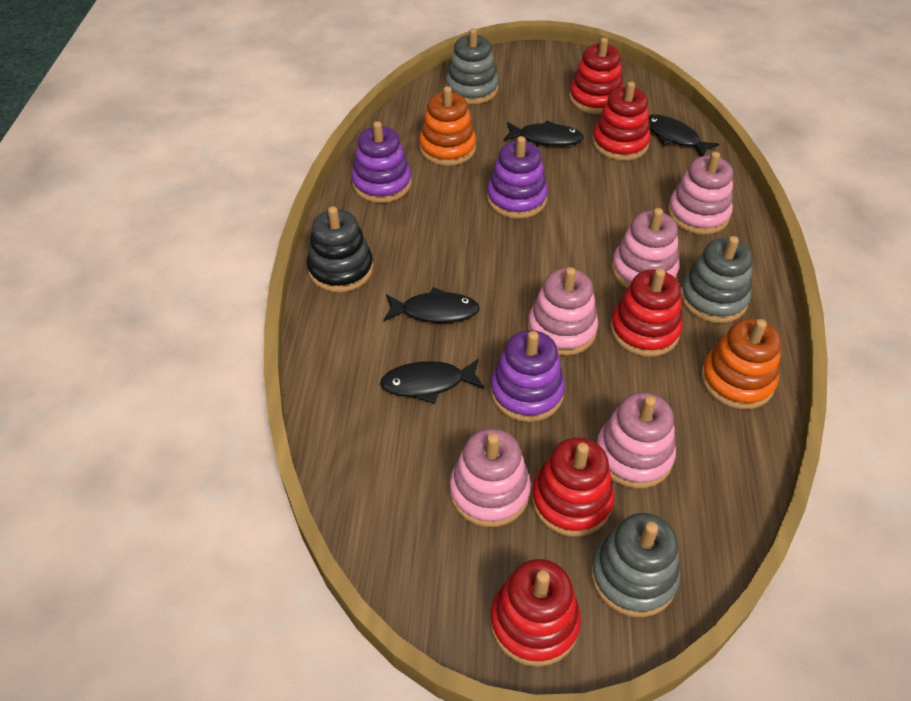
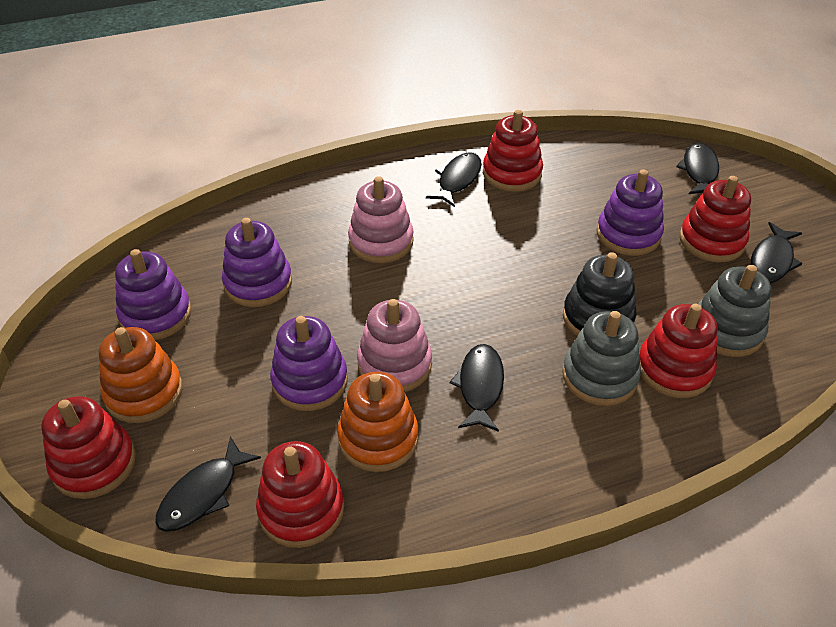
black fish: 4 -> 5
grey stacking toy: 3 -> 2
pink stacking toy: 5 -> 2
purple stacking toy: 3 -> 4

